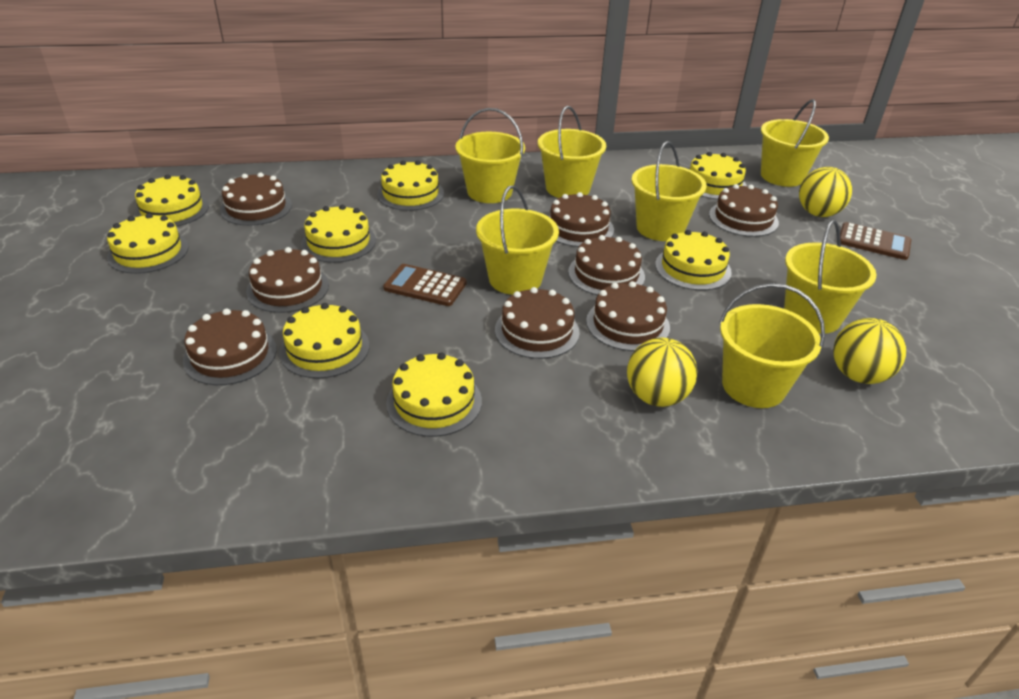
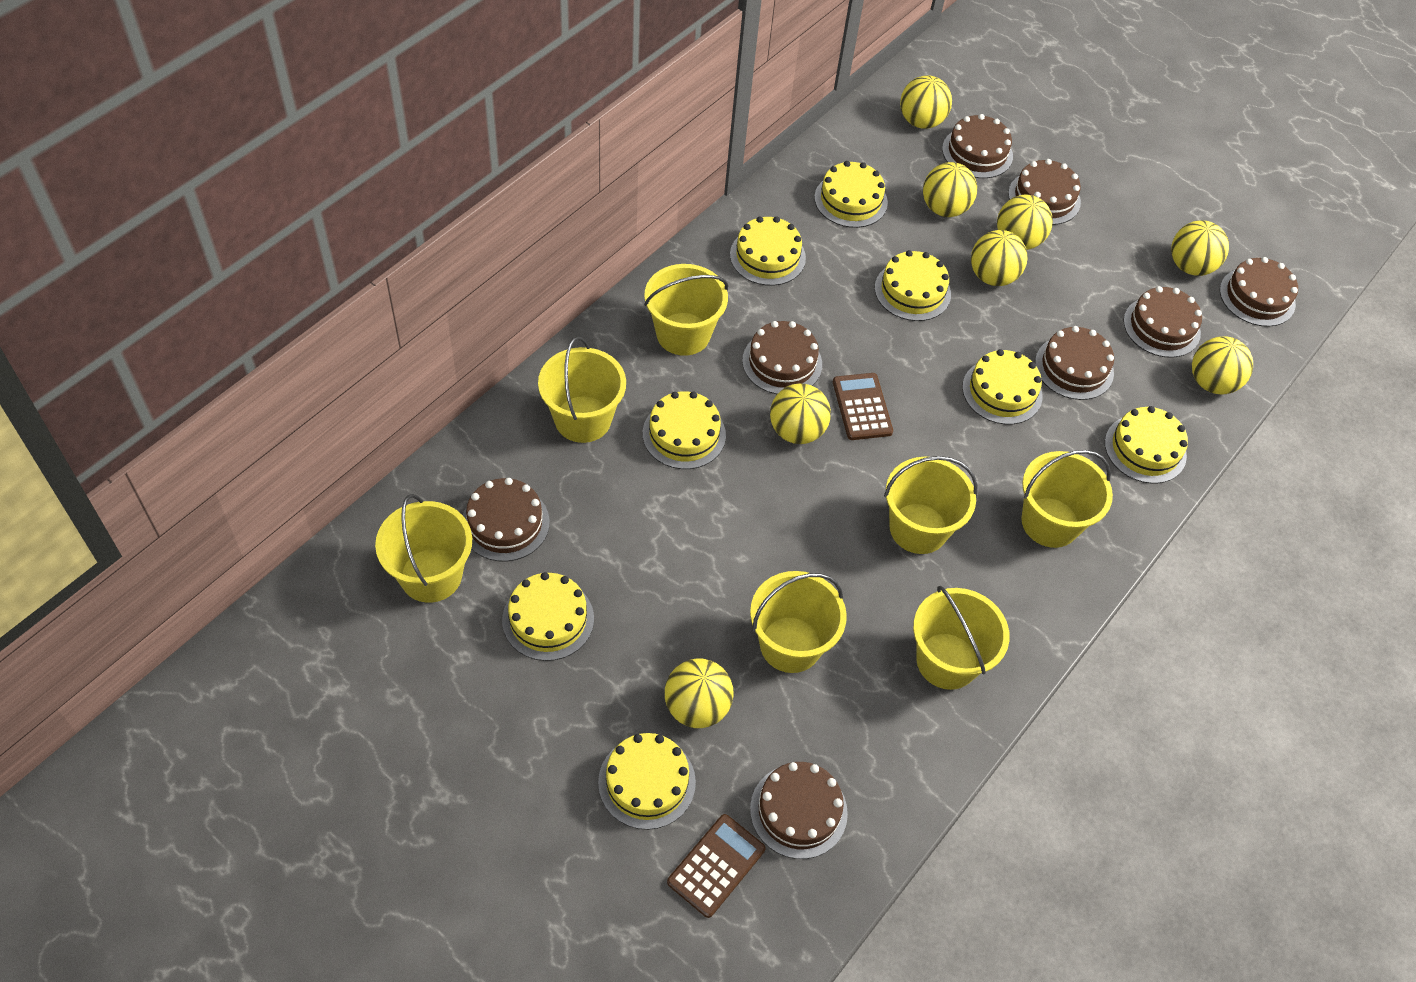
yellow ball: 3 -> 8

